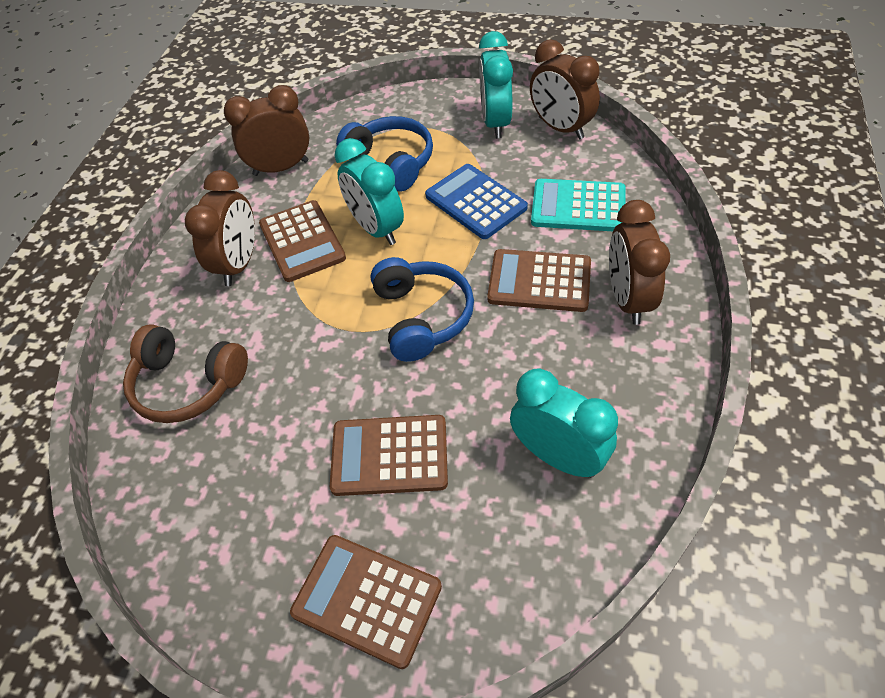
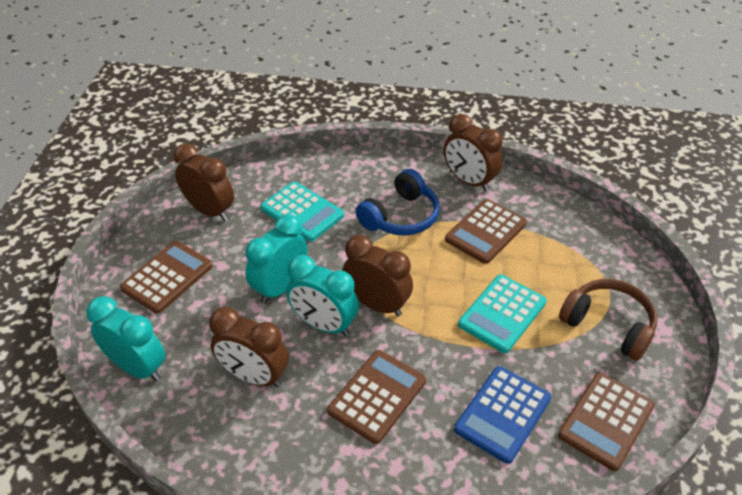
blue headphones: 2 -> 1
turquoise calculator: 1 -> 2

